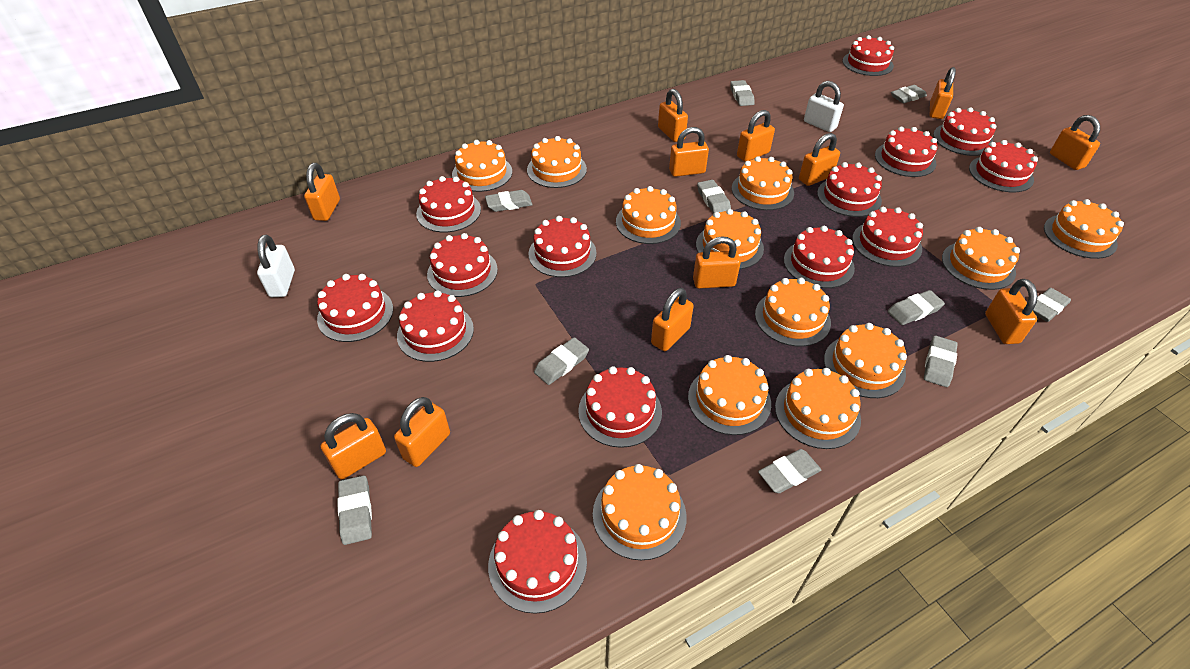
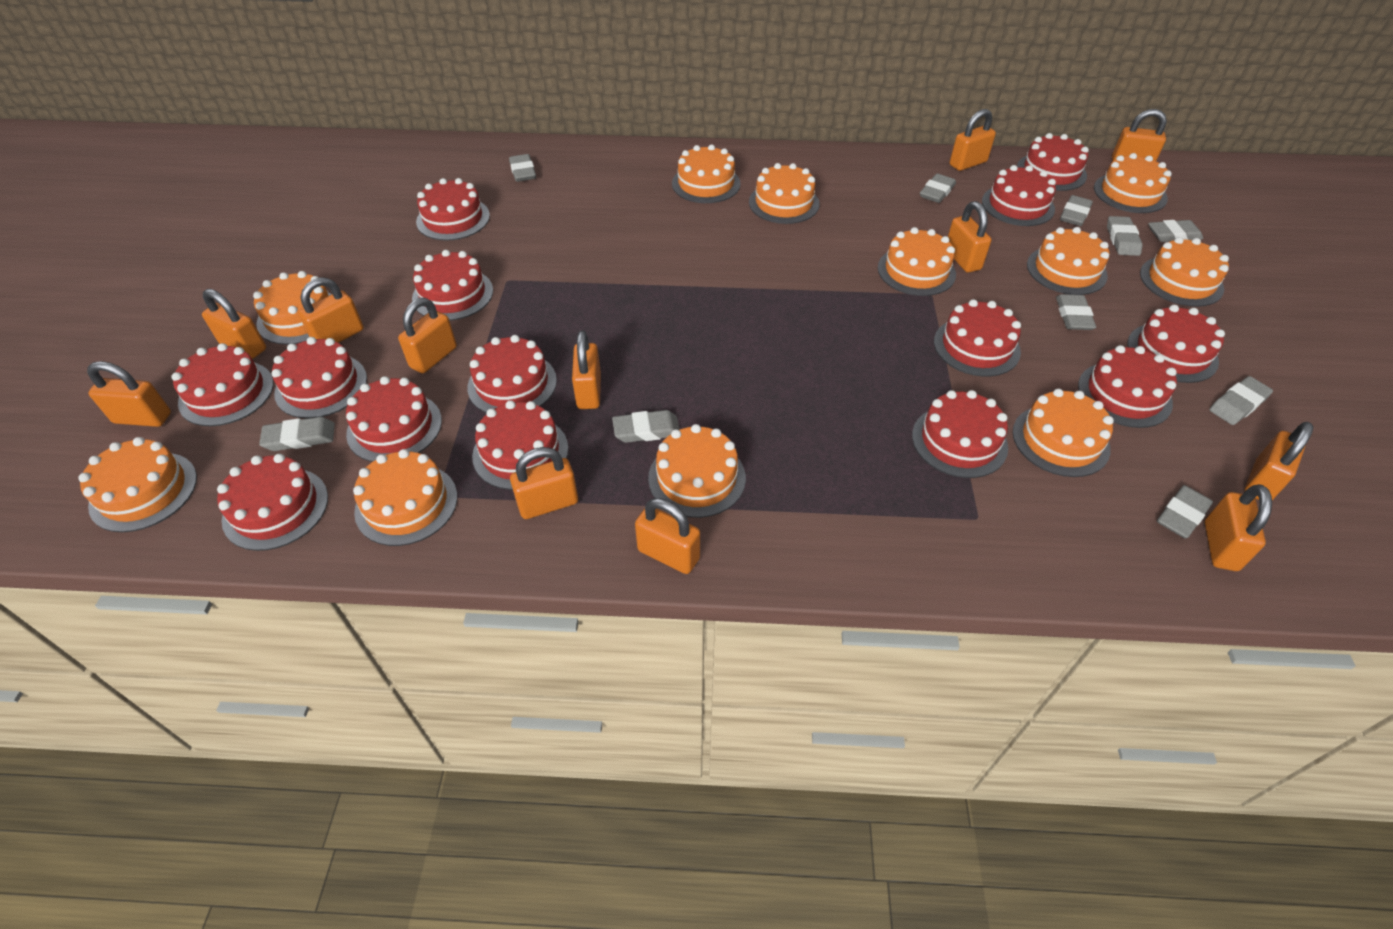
orange cake: 12 -> 11
white padlock: 2 -> 0

